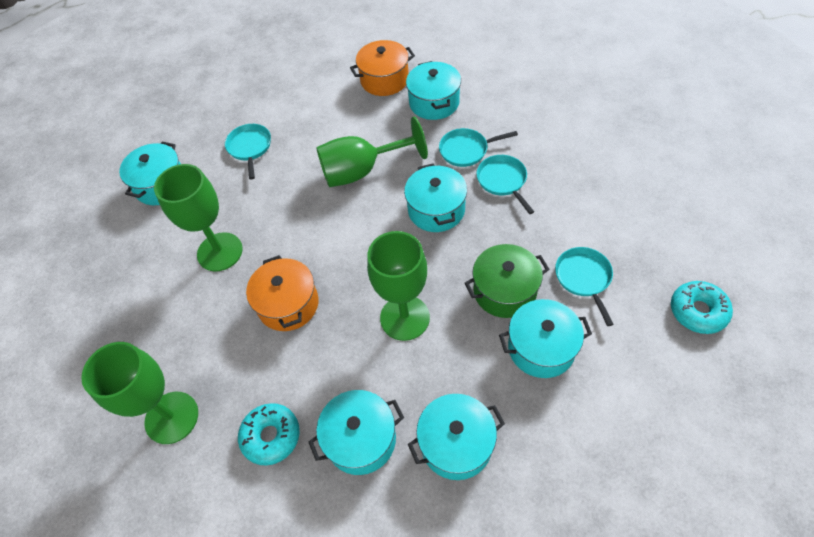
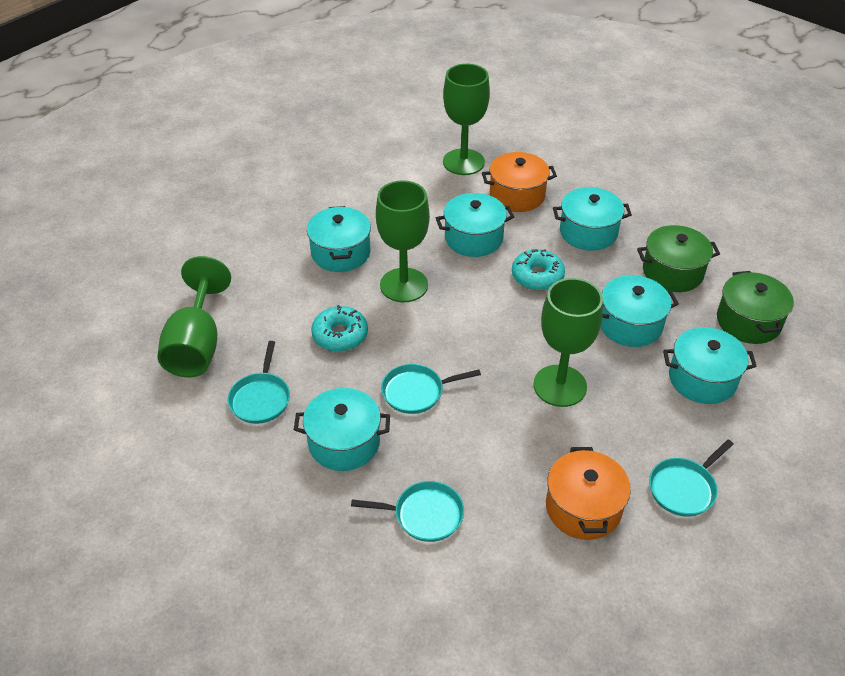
green pot: 1 -> 2

